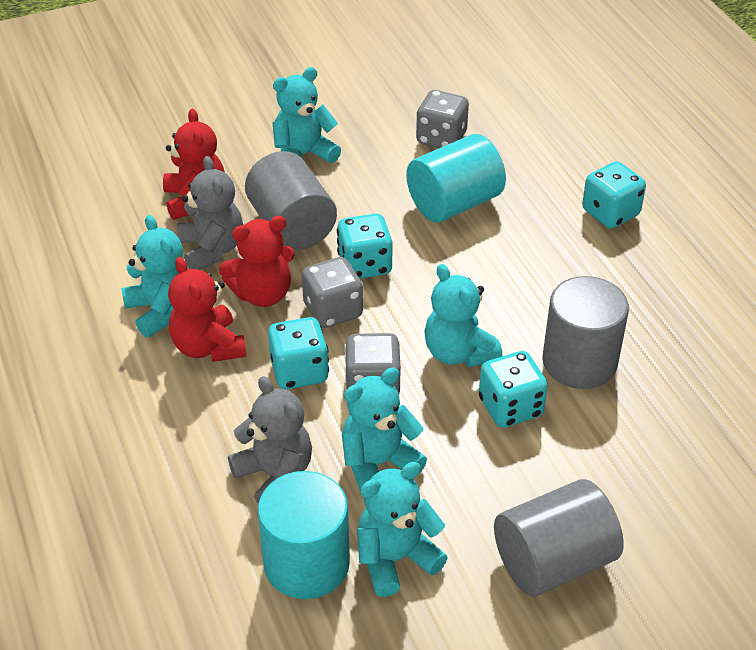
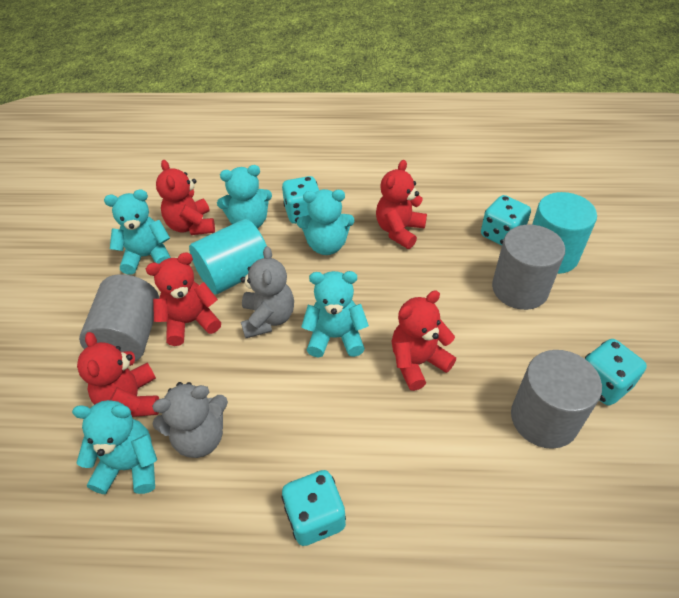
grey dice: 3 -> 0
red teddy bear: 3 -> 5

